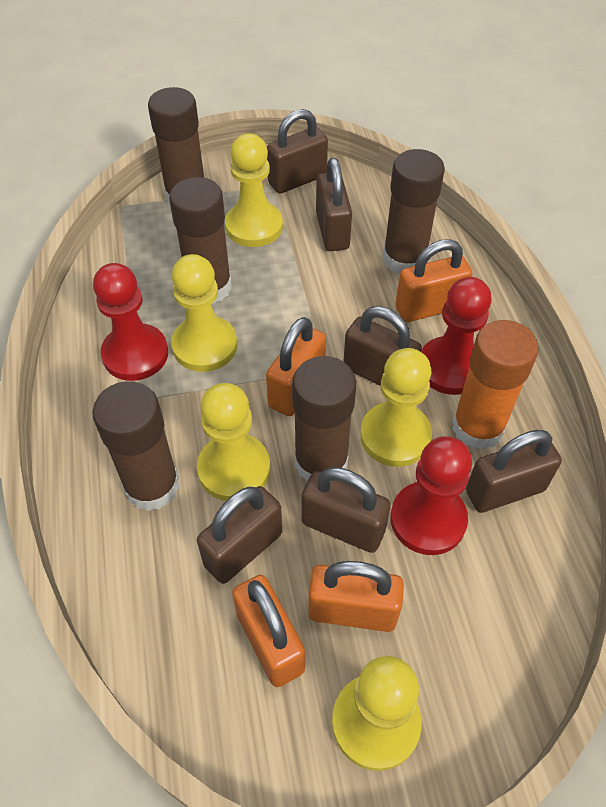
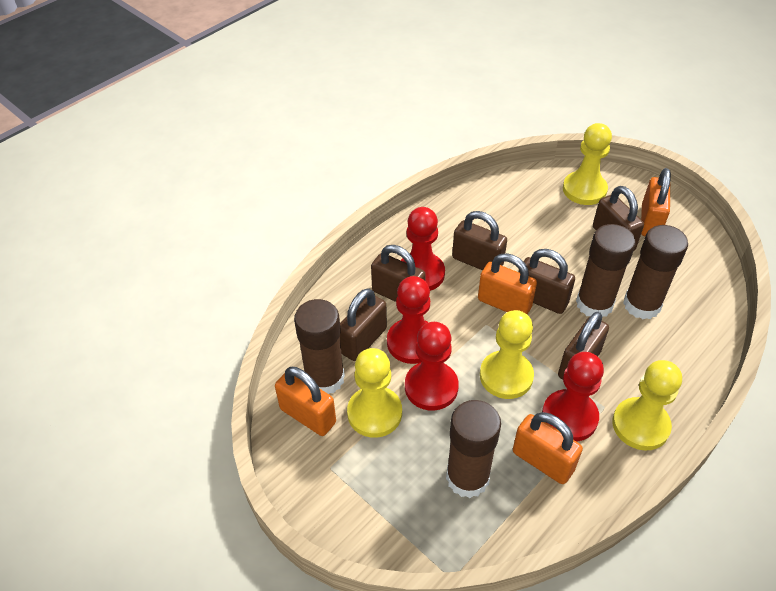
brown glue stick: 5 -> 4
orange glue stick: 1 -> 0
red pawn: 3 -> 4
yellow pawn: 5 -> 4

